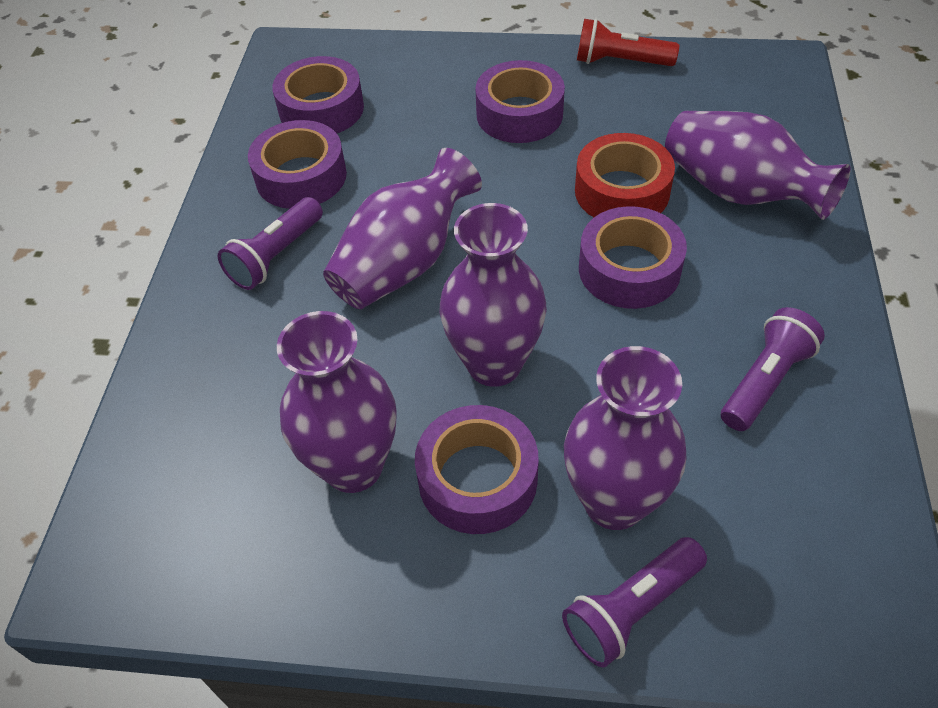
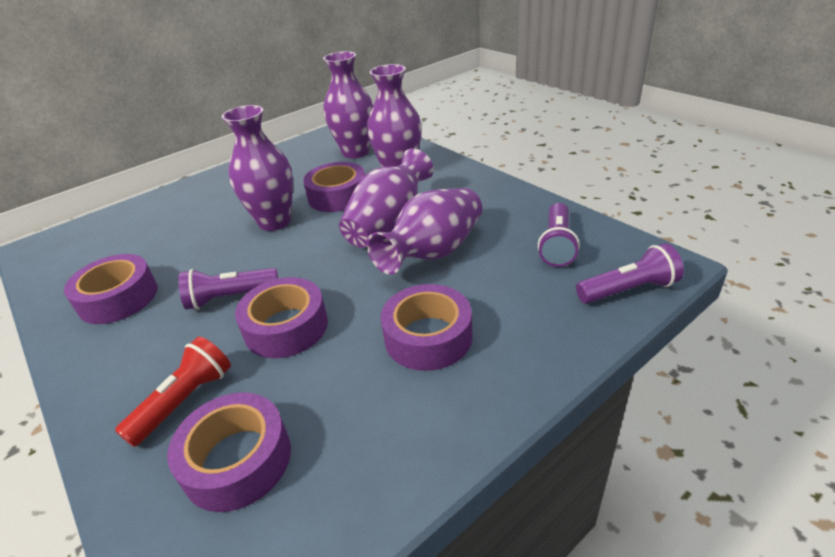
red tape: 1 -> 0

